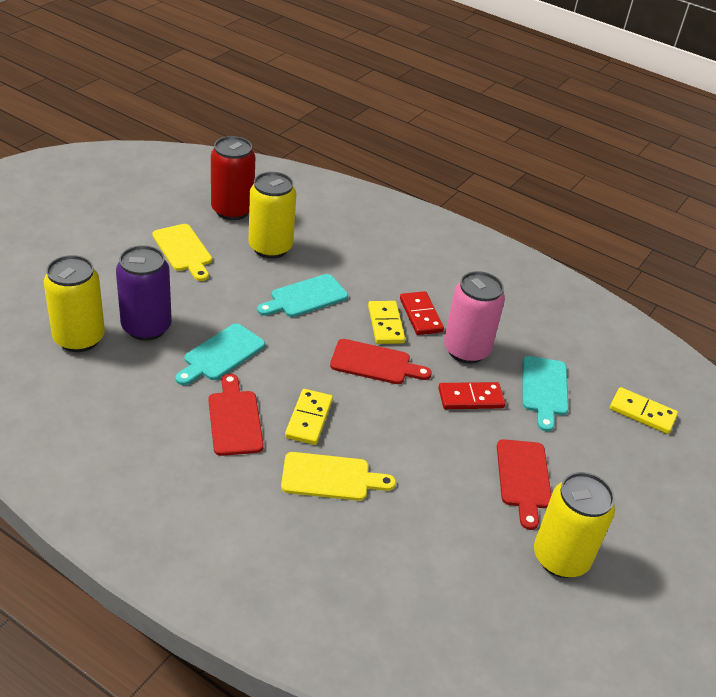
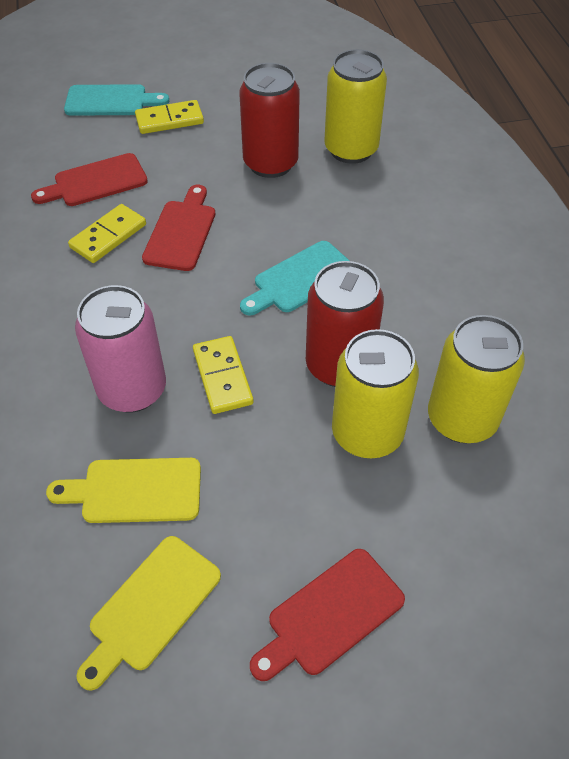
purple can: 1 -> 0
red can: 1 -> 2
red domino: 2 -> 0
turquoise cutting board: 3 -> 2

